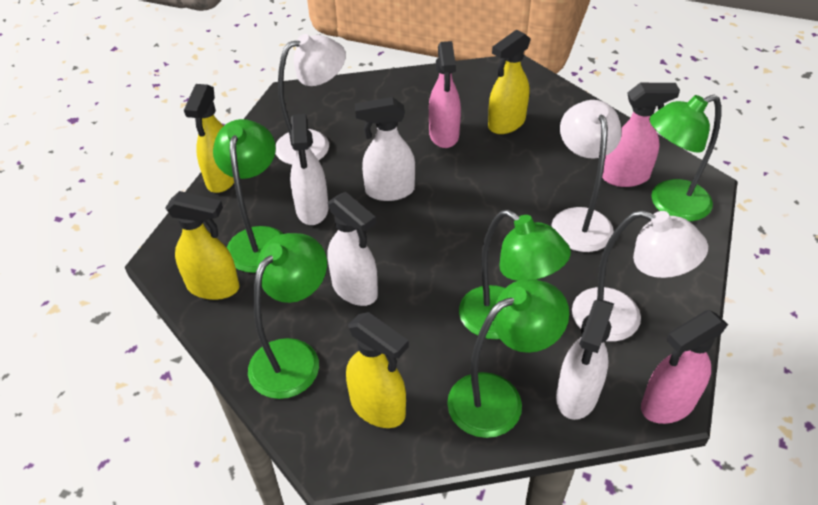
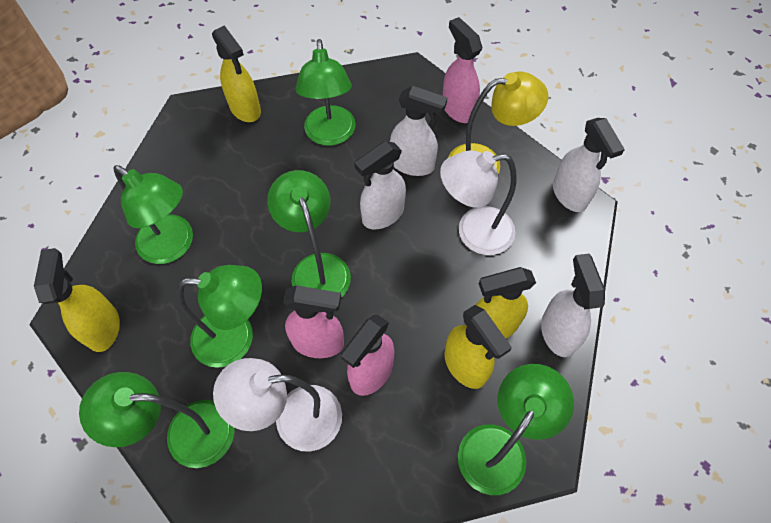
green lamp: 5 -> 6
white lamp: 3 -> 2
yellow lamp: 0 -> 1

